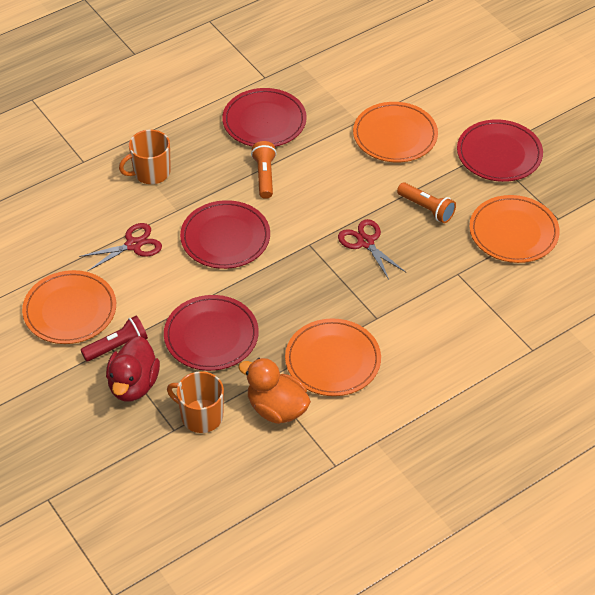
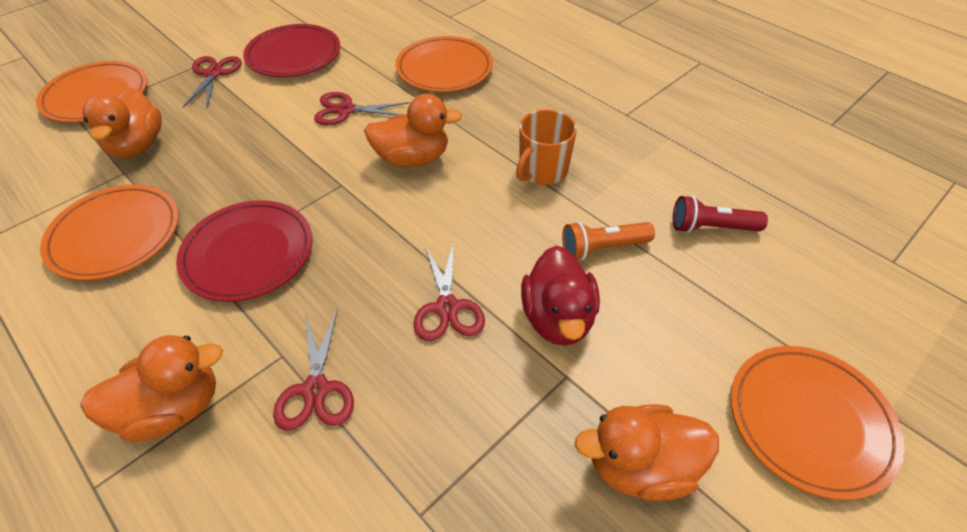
orange duck: 1 -> 4
orange flashlight: 2 -> 1
orange mug: 2 -> 1
red plate: 4 -> 2
red scissors: 2 -> 4

